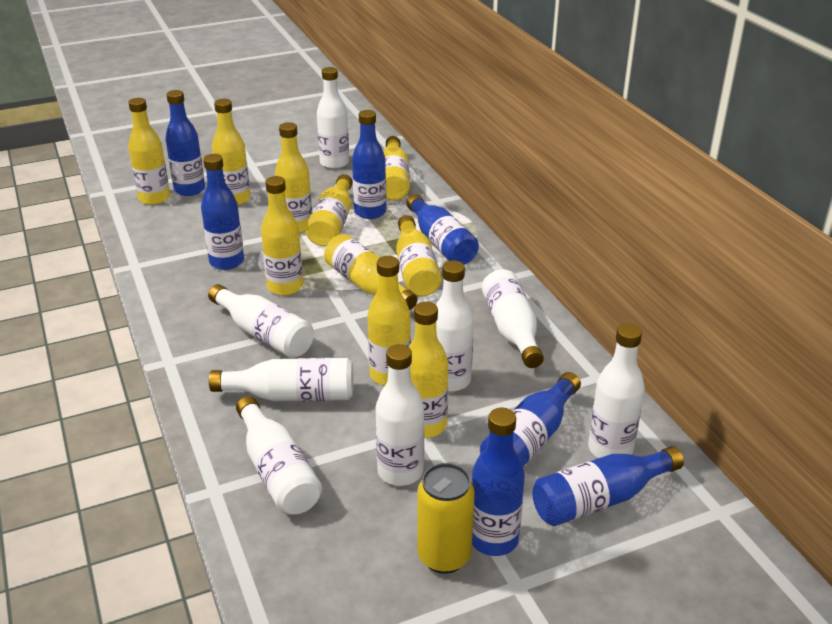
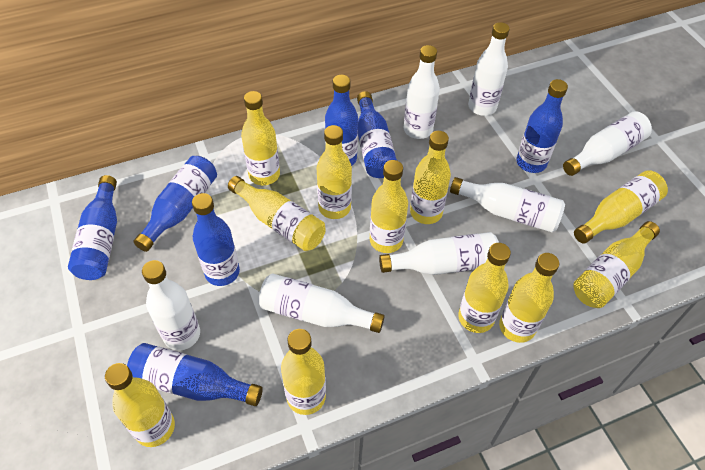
white bottle: 8 -> 7
yellow bottle: 10 -> 11
yellow can: 1 -> 0

